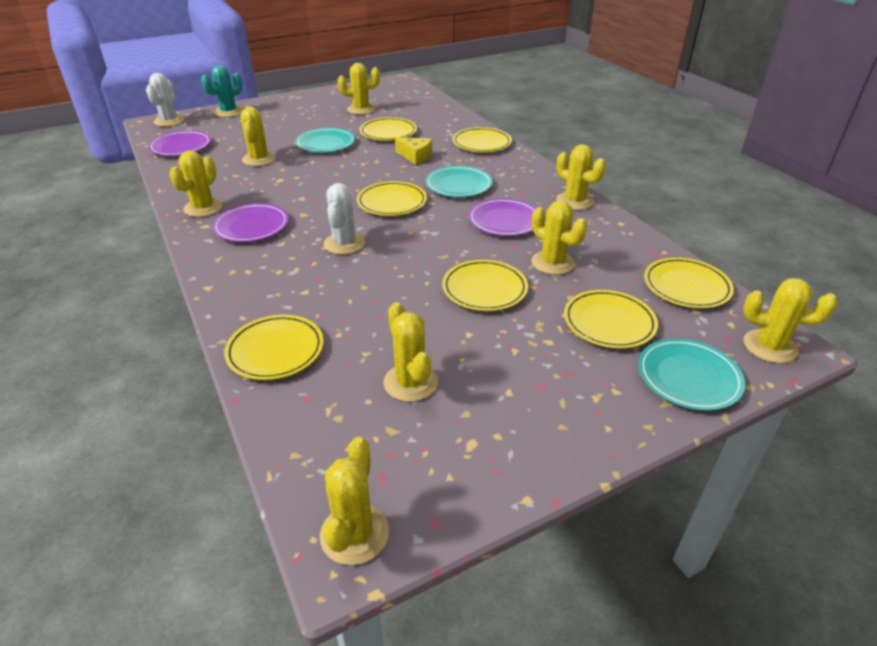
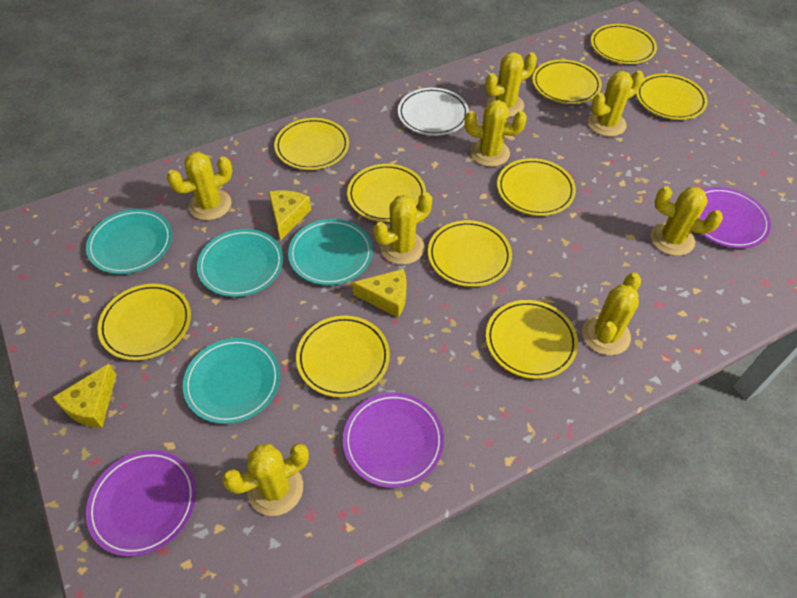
turquoise cactus: 1 -> 0
turquoise plate: 3 -> 4
white cactus: 2 -> 0
white plate: 0 -> 1
yellow cheese: 1 -> 3
yellow plate: 7 -> 10

